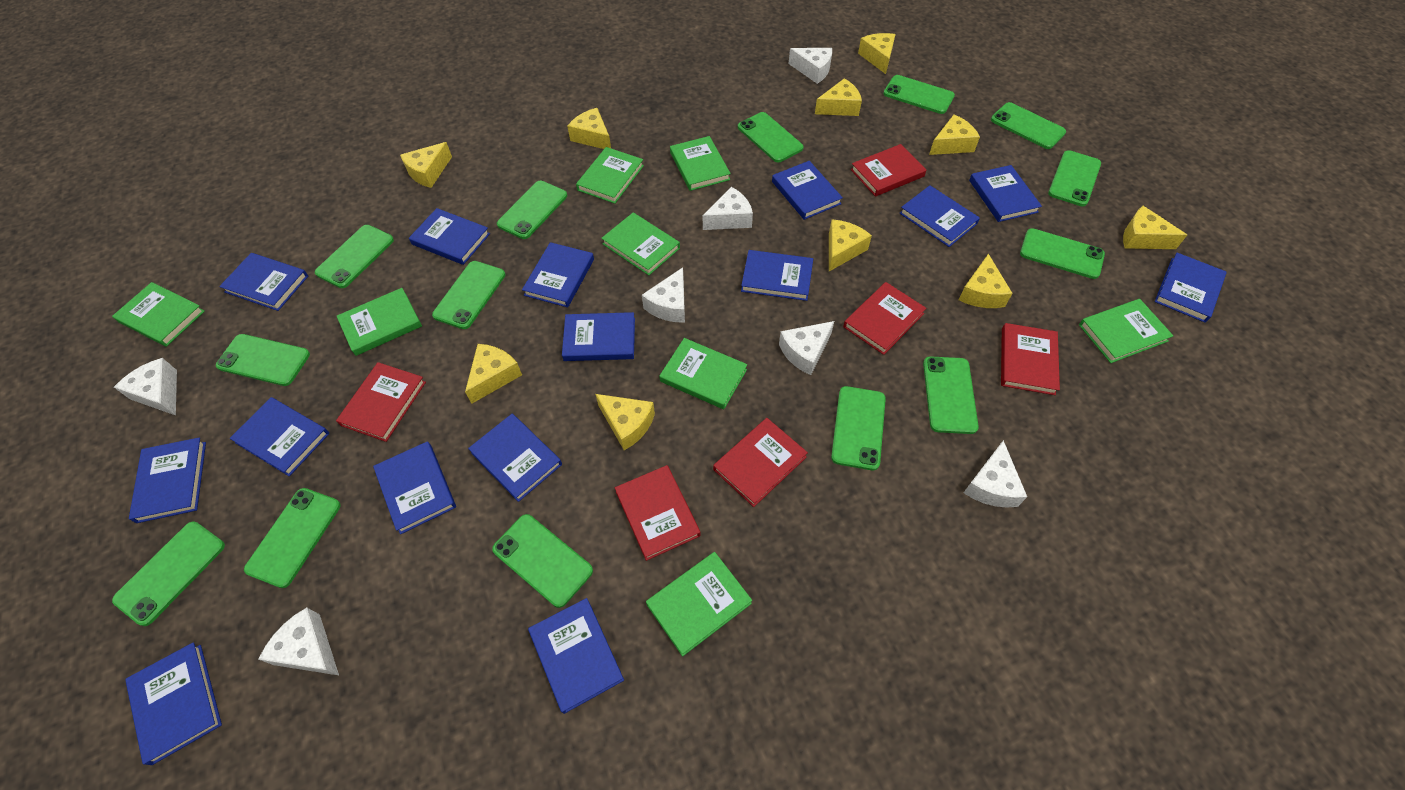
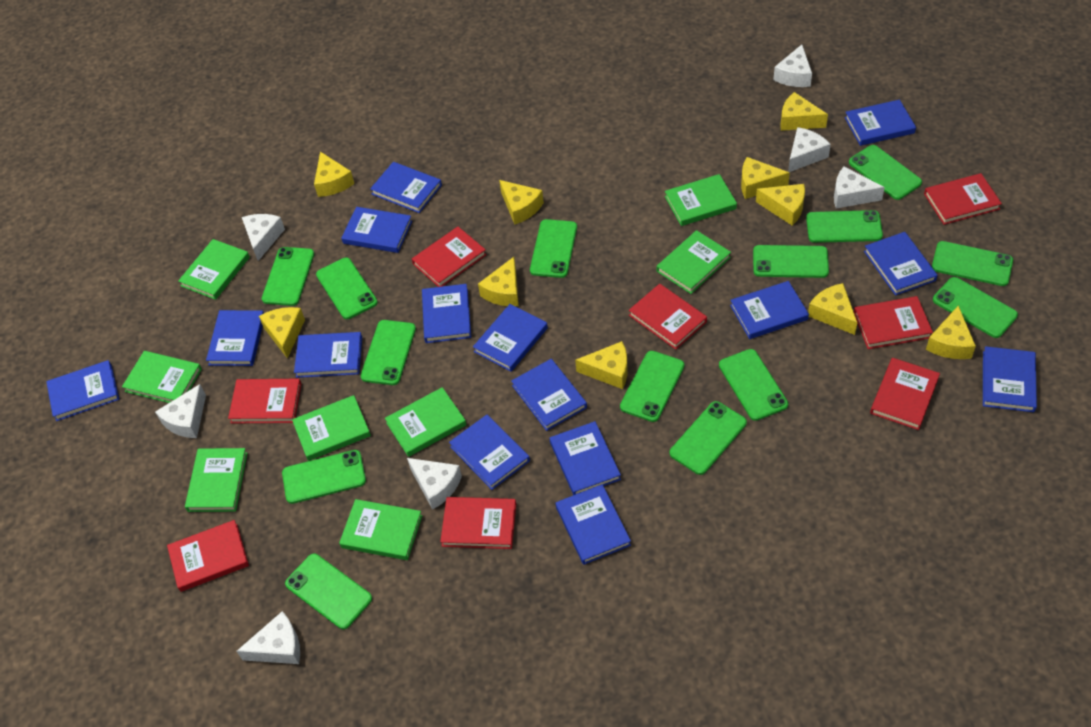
red book: 6 -> 8

